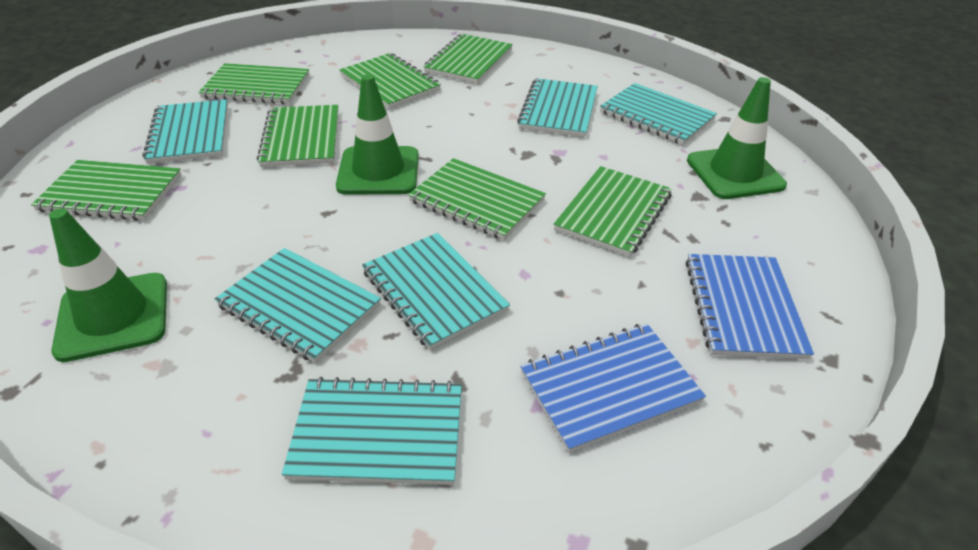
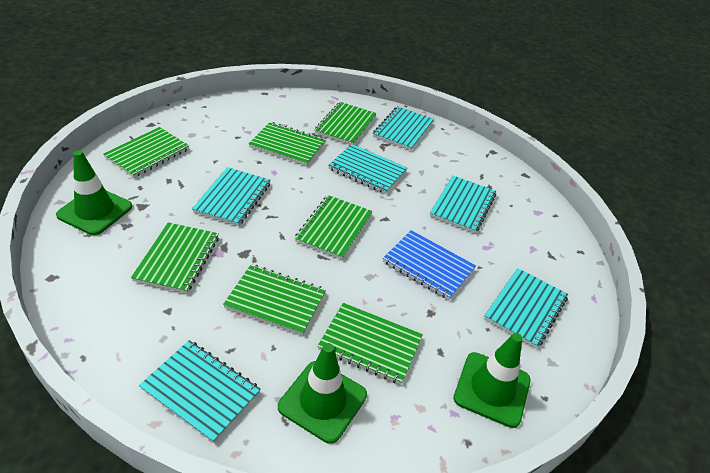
blue notebook: 2 -> 1

